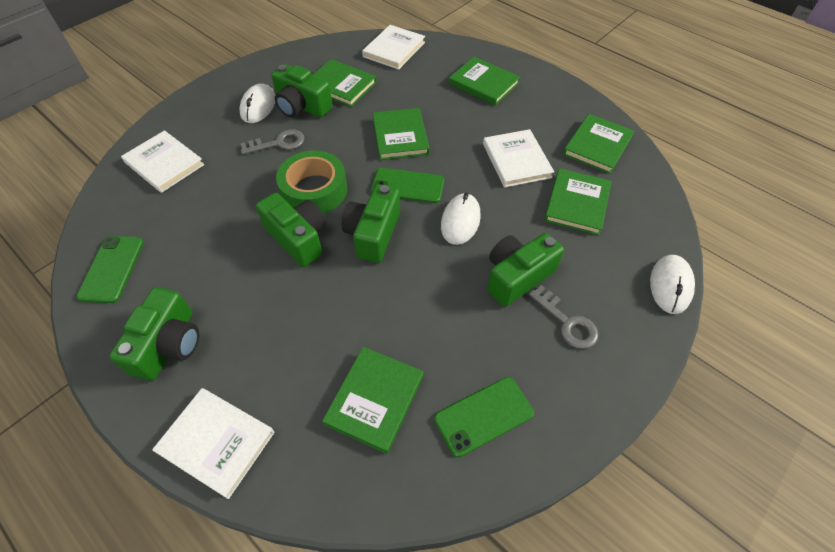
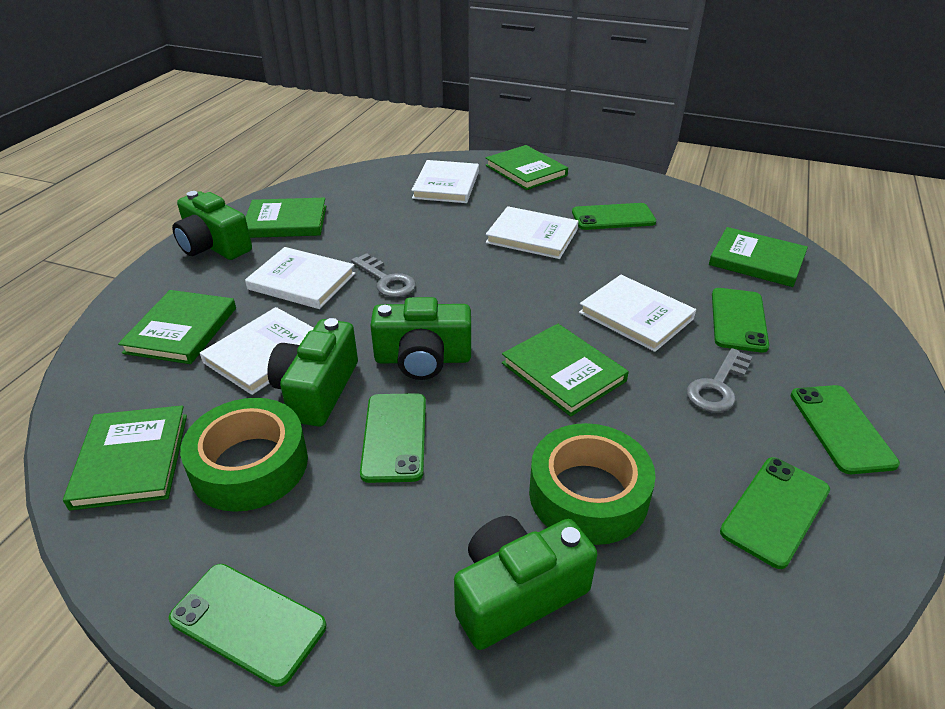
green camera: 5 -> 4
green phone: 3 -> 6
green tape: 1 -> 2
white book: 4 -> 5
white mouse: 3 -> 0

